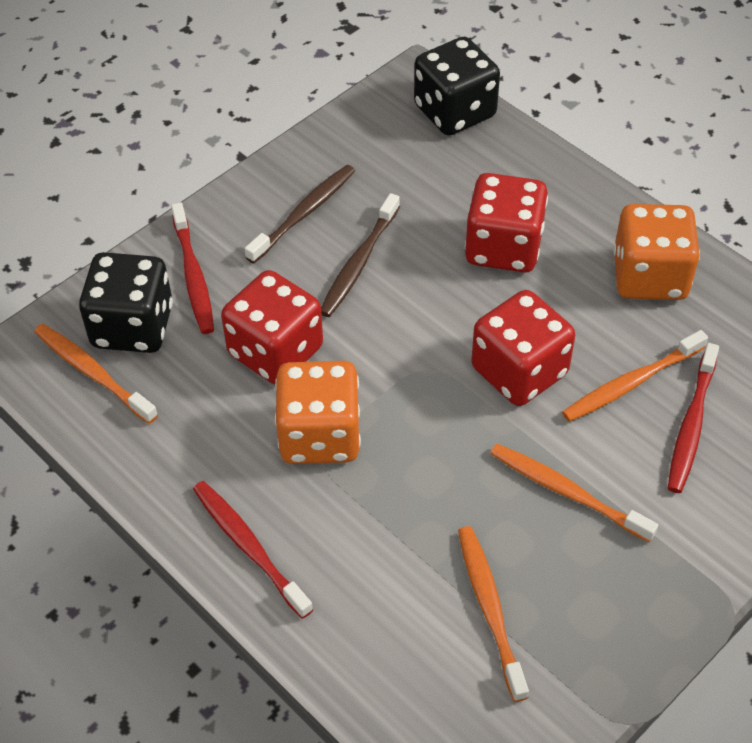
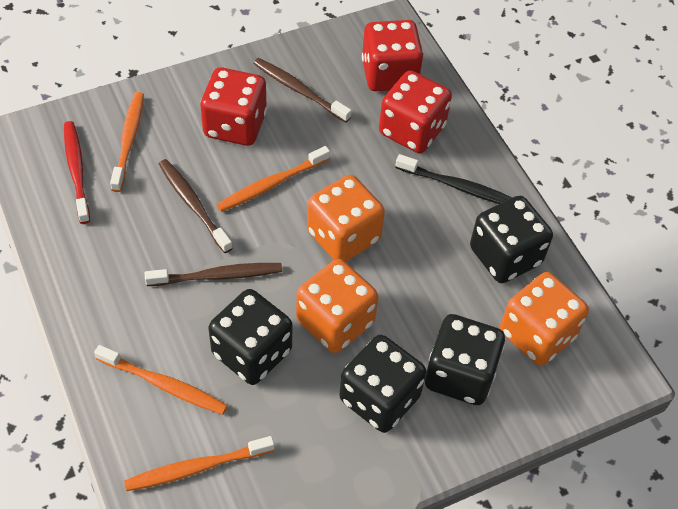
black dice: 2 -> 4
black toothbrush: 0 -> 1
brown toothbrush: 2 -> 3
orange dice: 2 -> 3
red toothbrush: 3 -> 1

